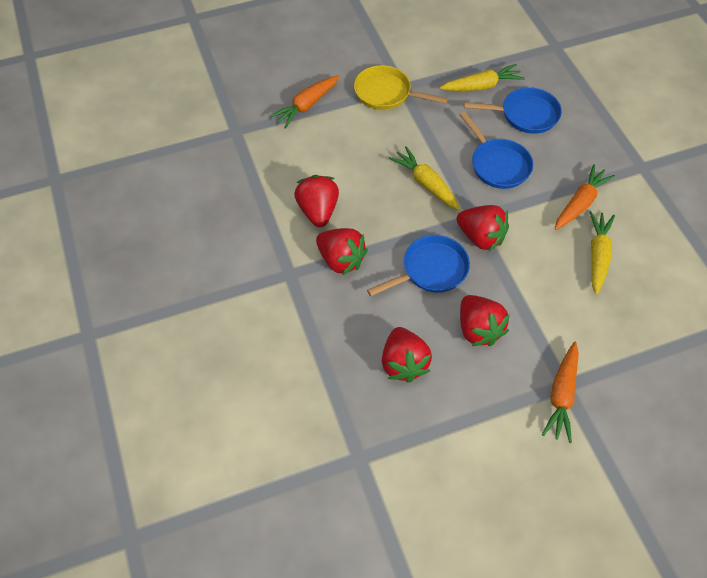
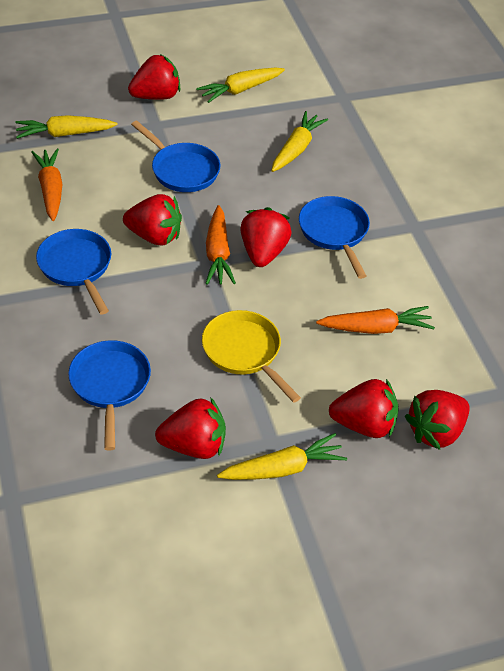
blue pan: 3 -> 4
red strawberry: 5 -> 6
yellow carrot: 3 -> 4

